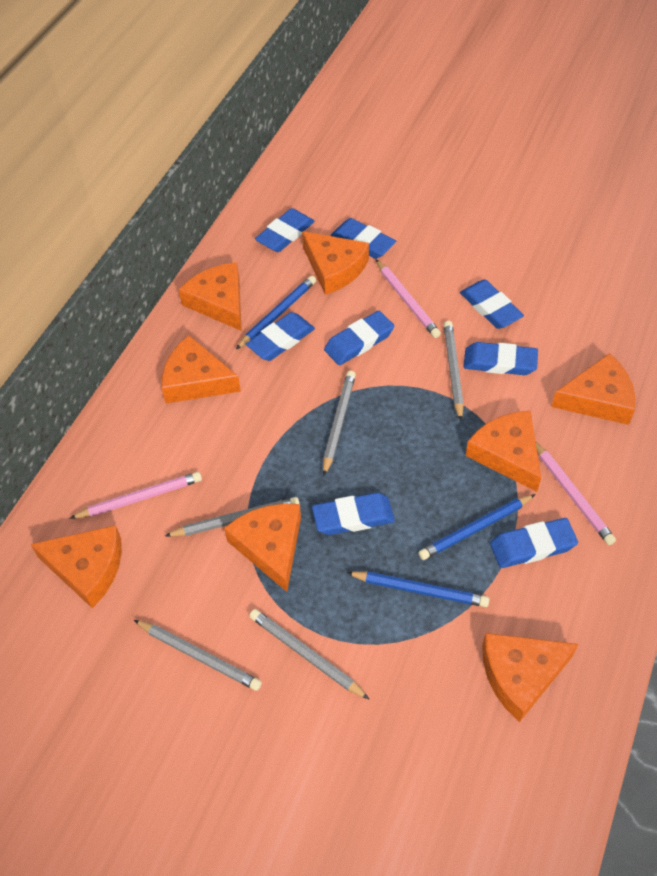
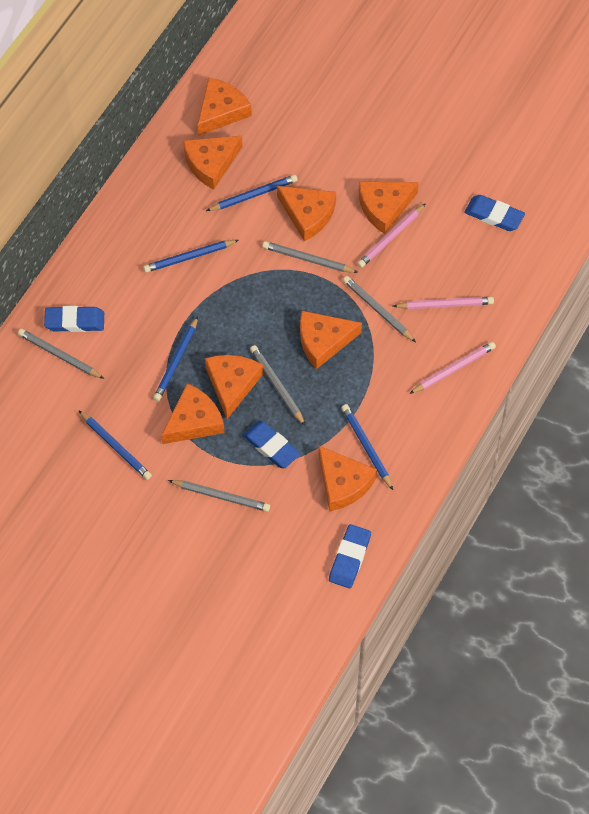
blue eraser: 8 -> 4
blue pencil: 3 -> 5

